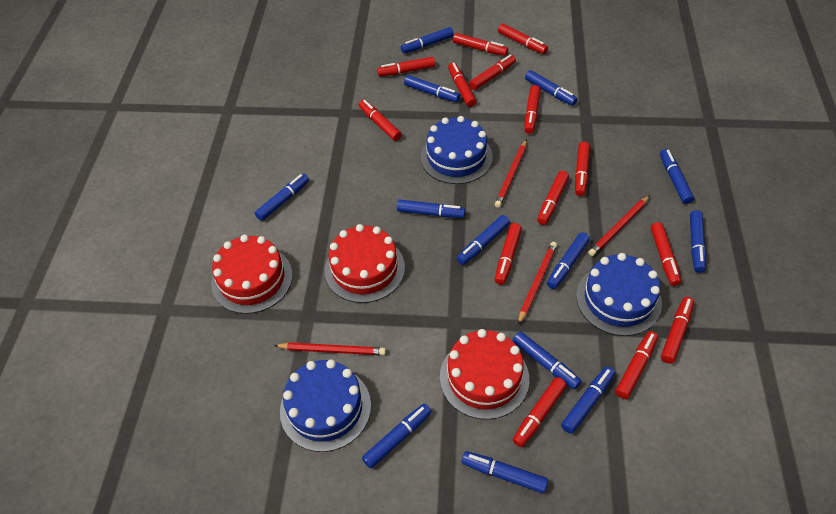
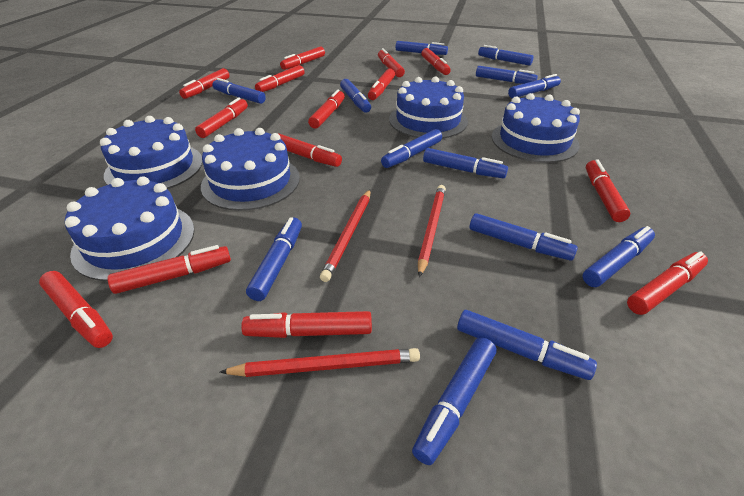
blue cake: 3 -> 5
red cake: 3 -> 0
red pencil: 4 -> 3

